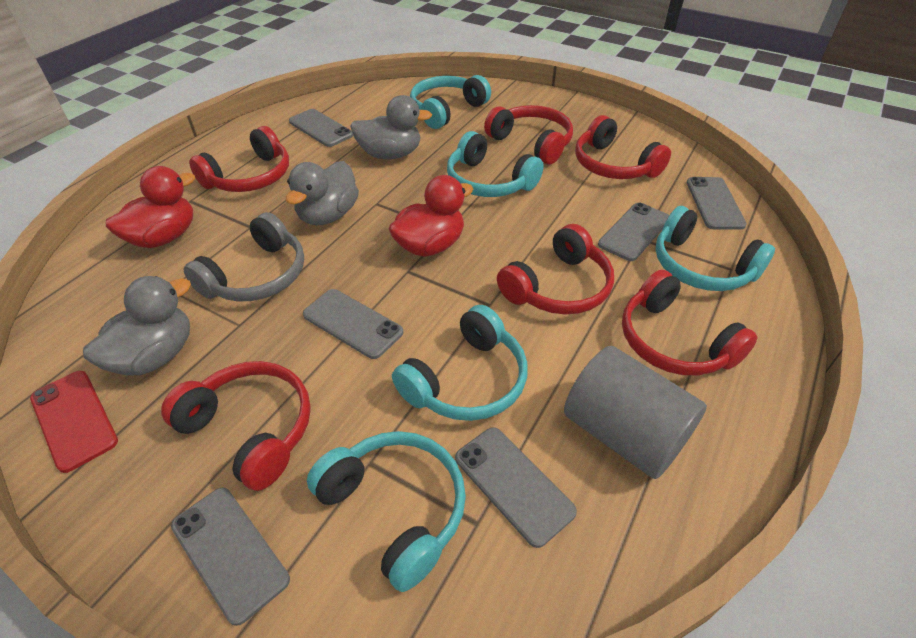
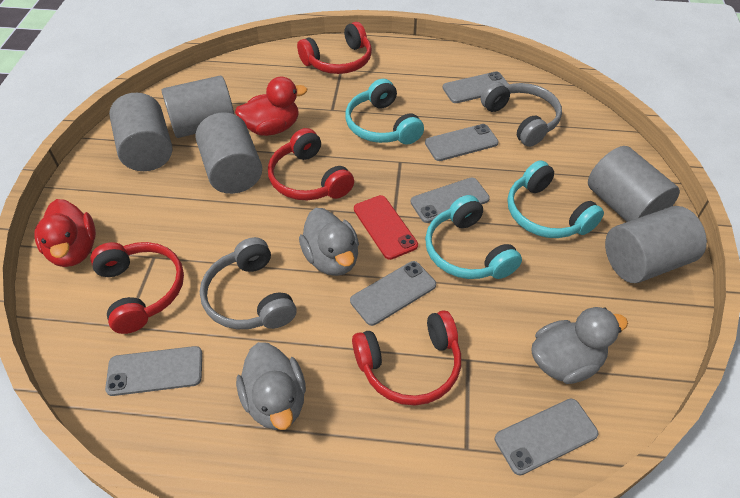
grey cylinder: 1 -> 5
grey headphones: 1 -> 2
red headphones: 6 -> 4
turquoise headphones: 5 -> 3

